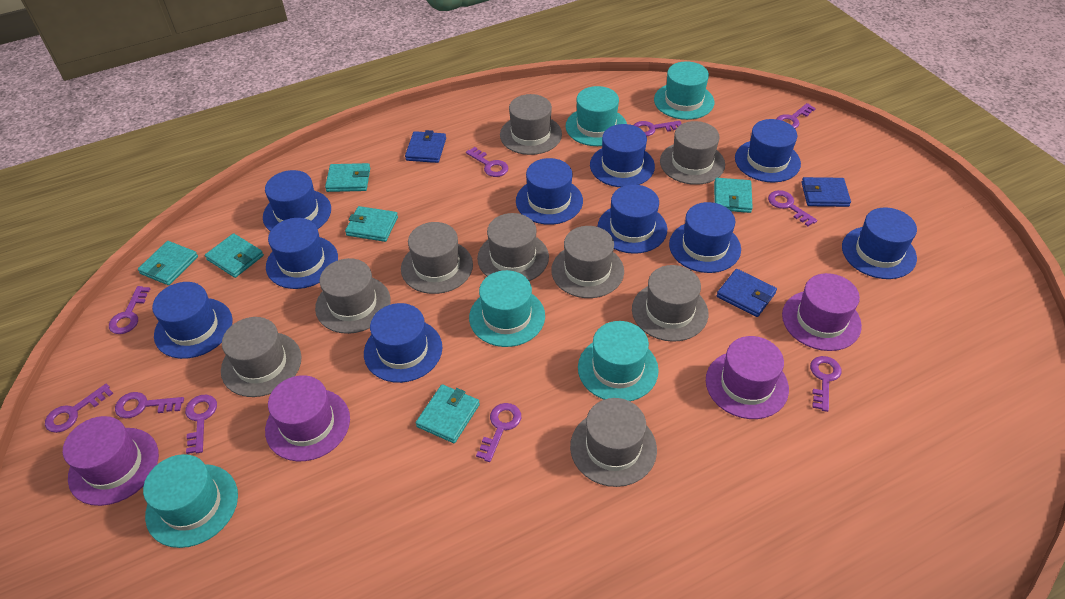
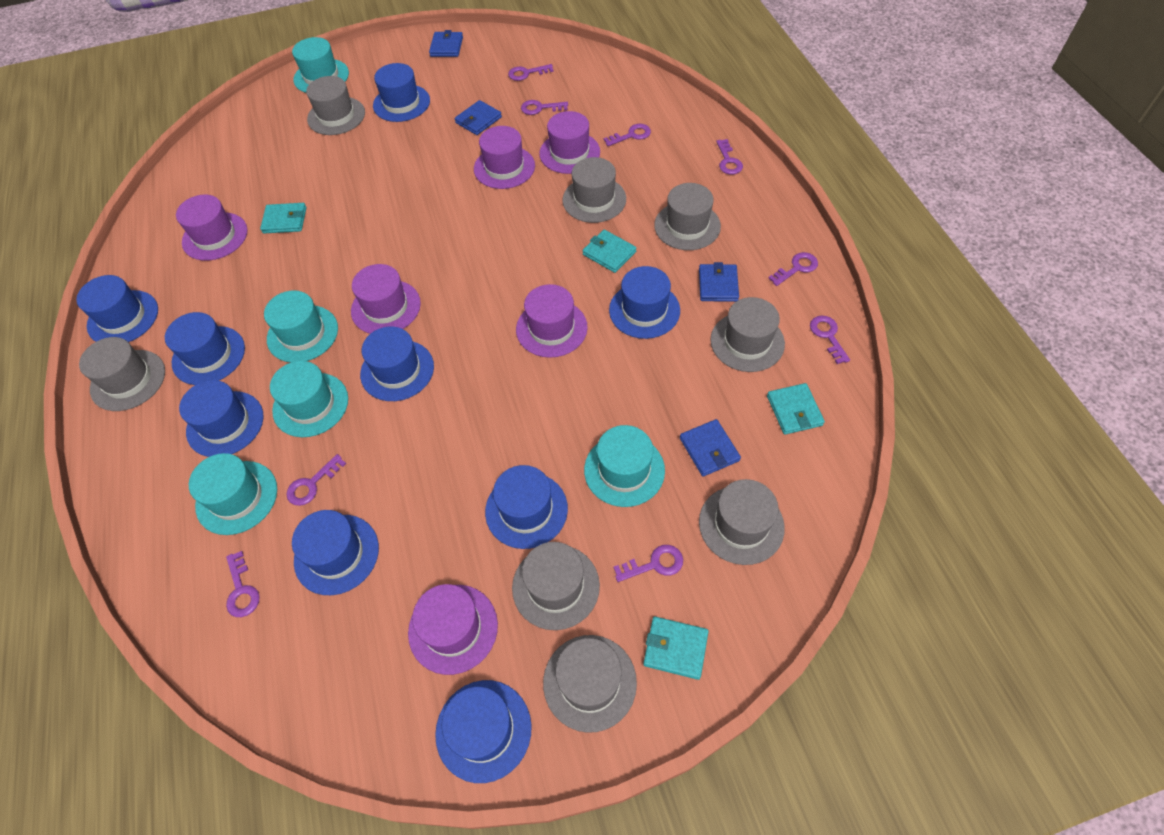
blue hat: 10 -> 9
blue wallet: 3 -> 4
grey hat: 9 -> 8
purple hat: 4 -> 6
purple key: 10 -> 9
turquoise wallet: 6 -> 4

